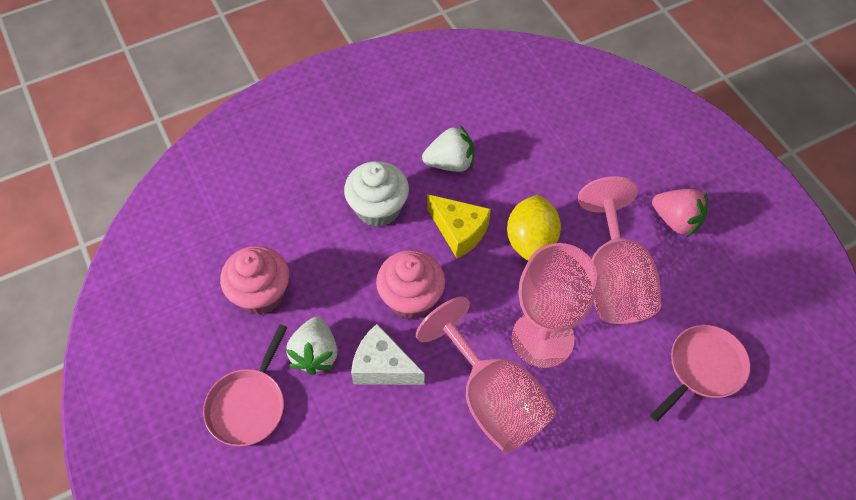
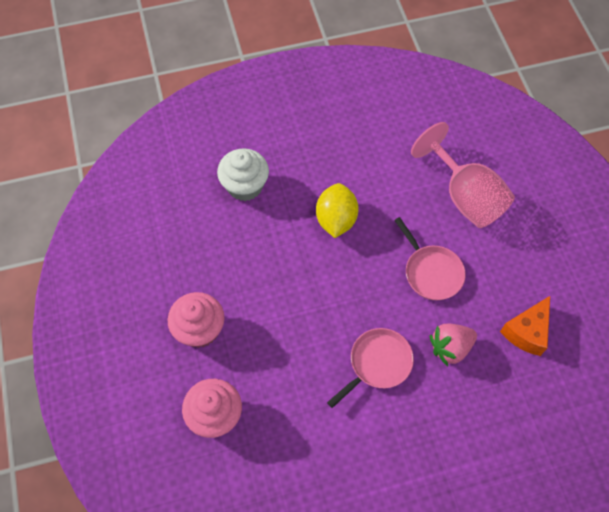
orange cheese: 0 -> 1
pink goblet: 3 -> 1
white cheese: 1 -> 0
white strawberry: 2 -> 0
yellow cheese: 1 -> 0

